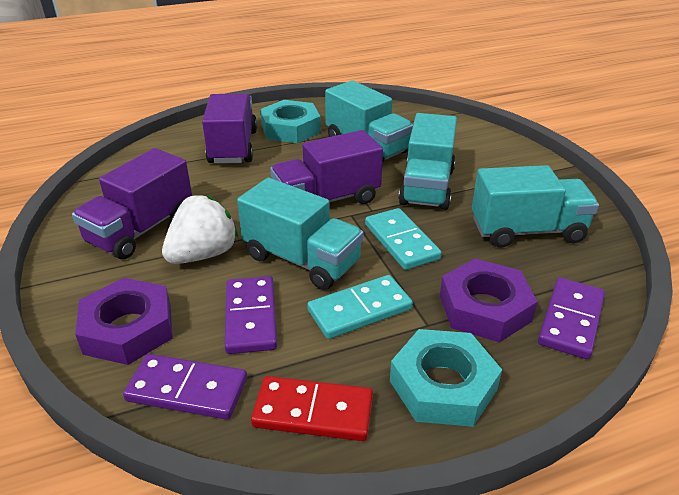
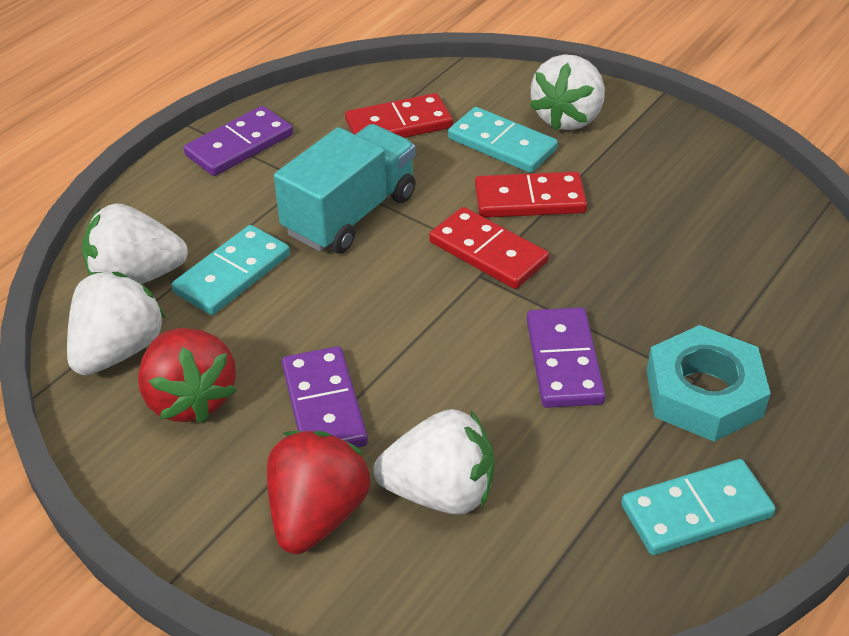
purple nut: 2 -> 0
purple truck: 3 -> 0
red domino: 1 -> 3
red strawberry: 0 -> 2
turquoise domino: 2 -> 3
turquoise nut: 2 -> 1
turquoise truck: 4 -> 1
white strawberry: 1 -> 4

